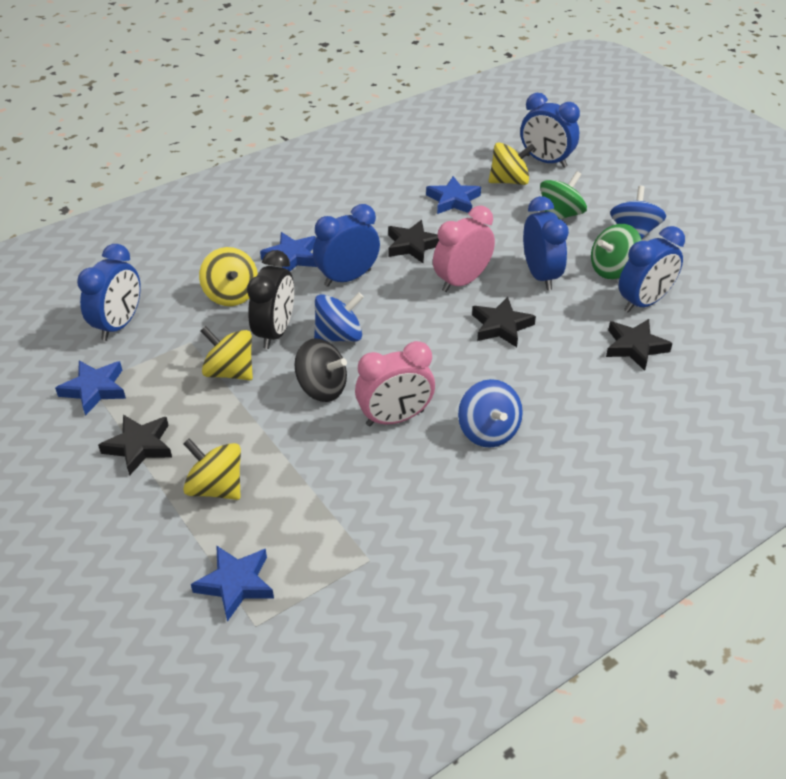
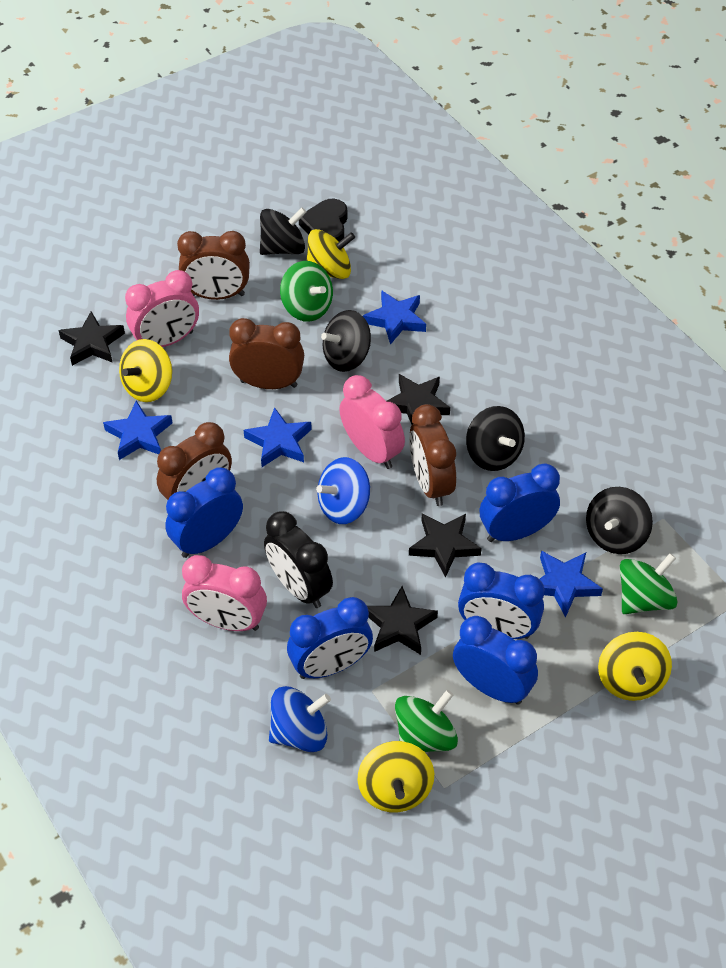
black heart: 0 -> 1
black spinning top: 1 -> 4
blue spinning top: 3 -> 2
brown clock: 0 -> 4
green spinning top: 2 -> 3
pink clock: 2 -> 3

